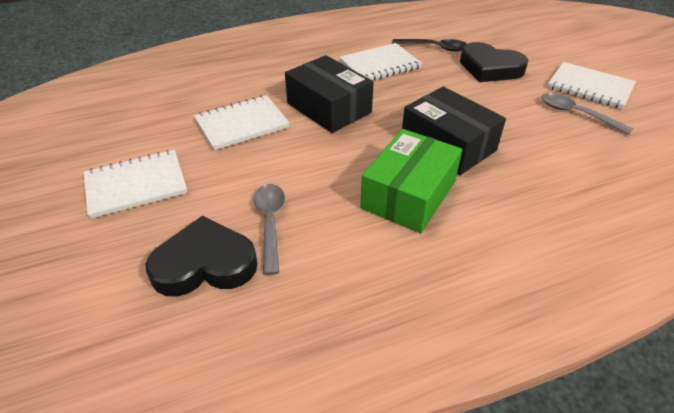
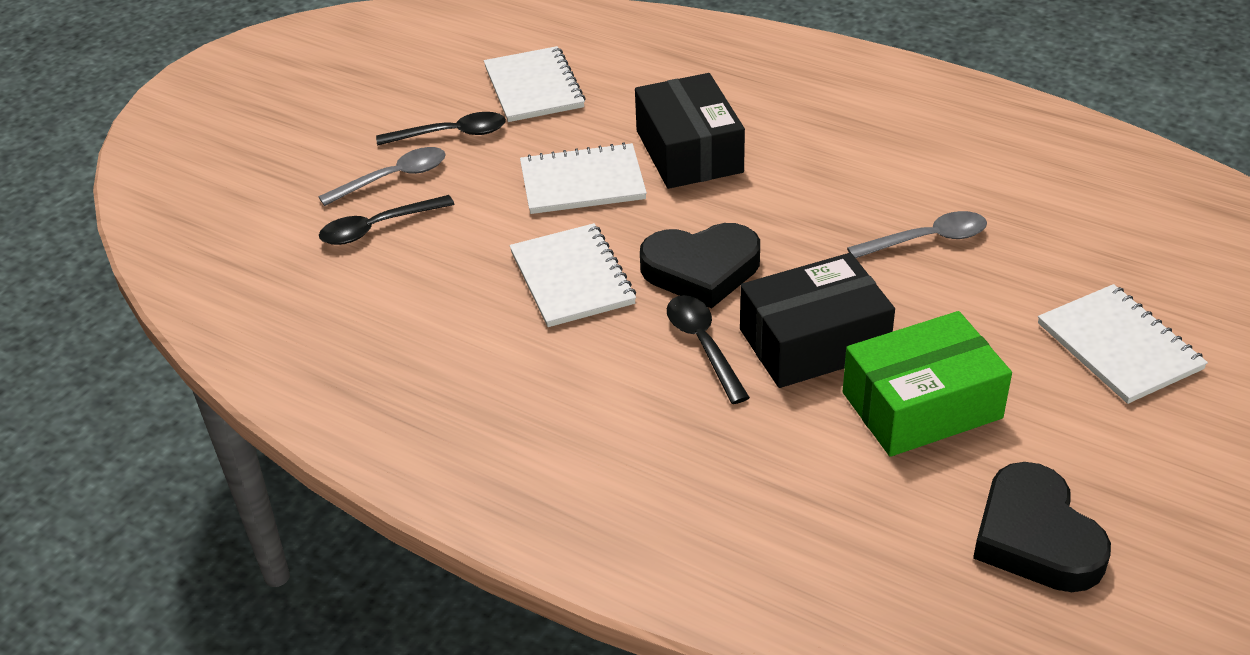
black spoon: 1 -> 3

